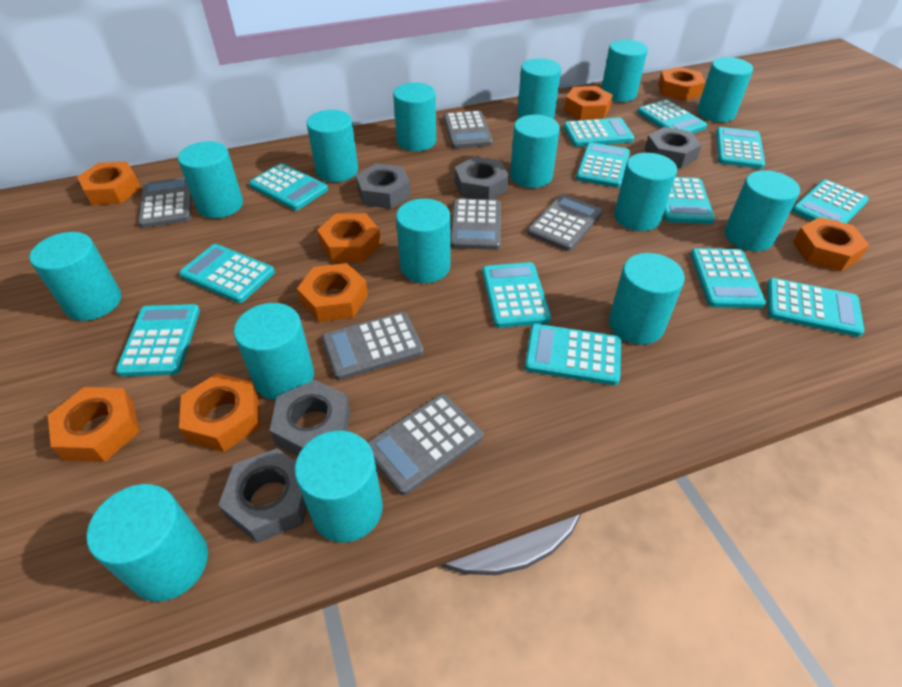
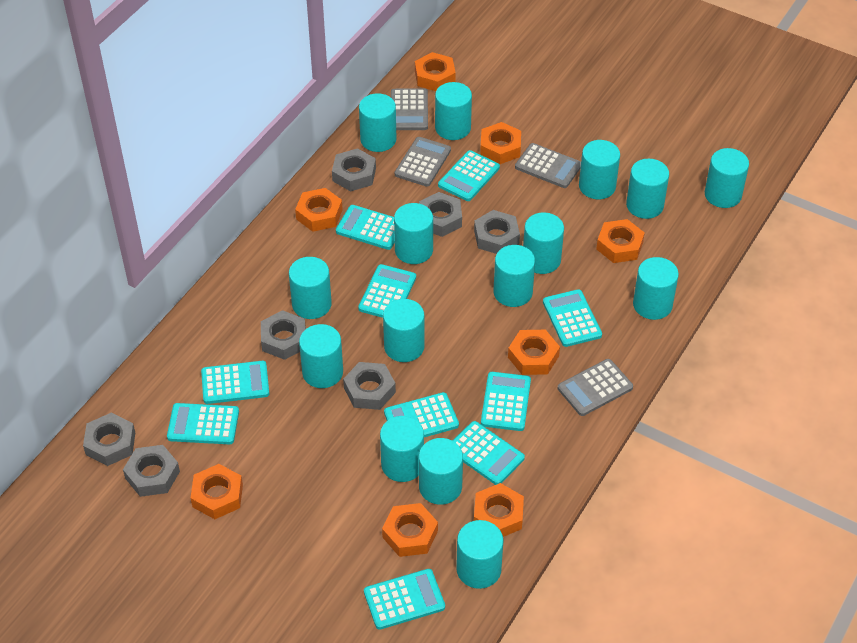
grey calculator: 6 -> 4
grey nut: 5 -> 7
turquoise calculator: 13 -> 10

